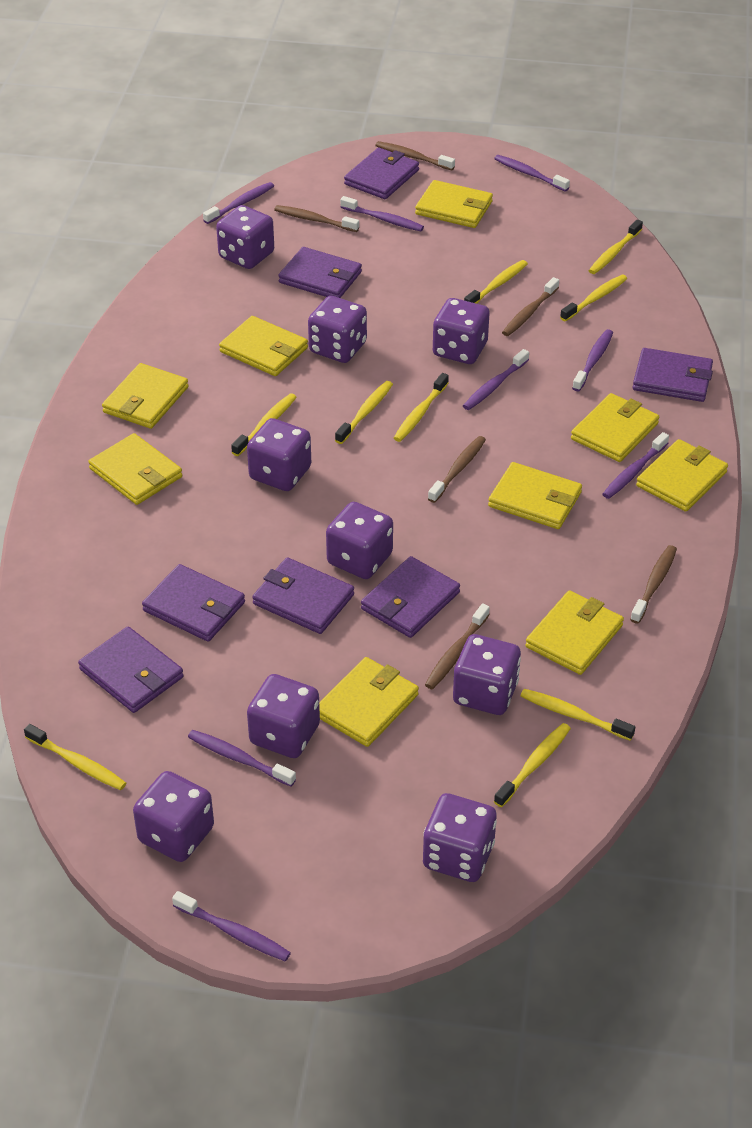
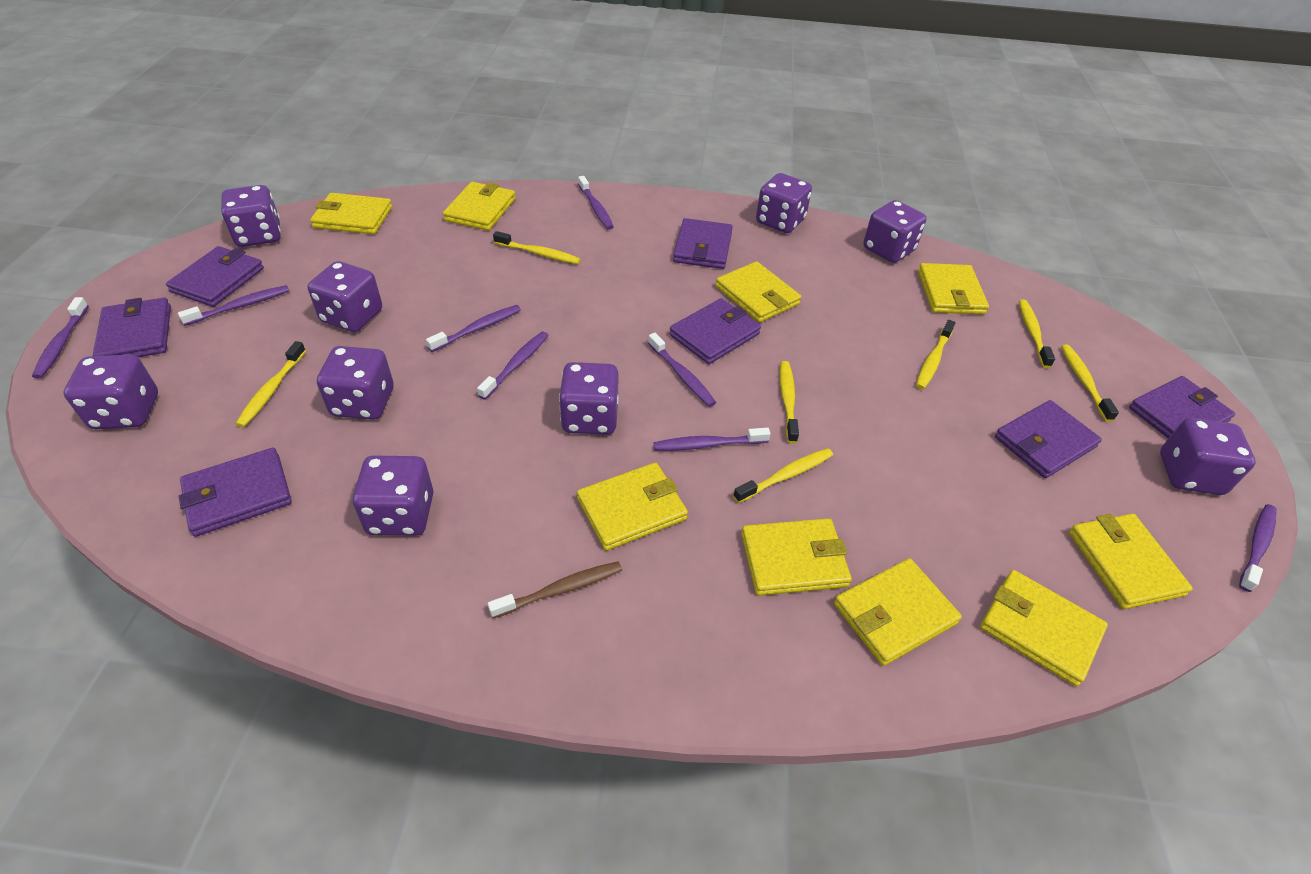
brown toothbrush: 6 -> 1
yellow toothbrush: 9 -> 7

